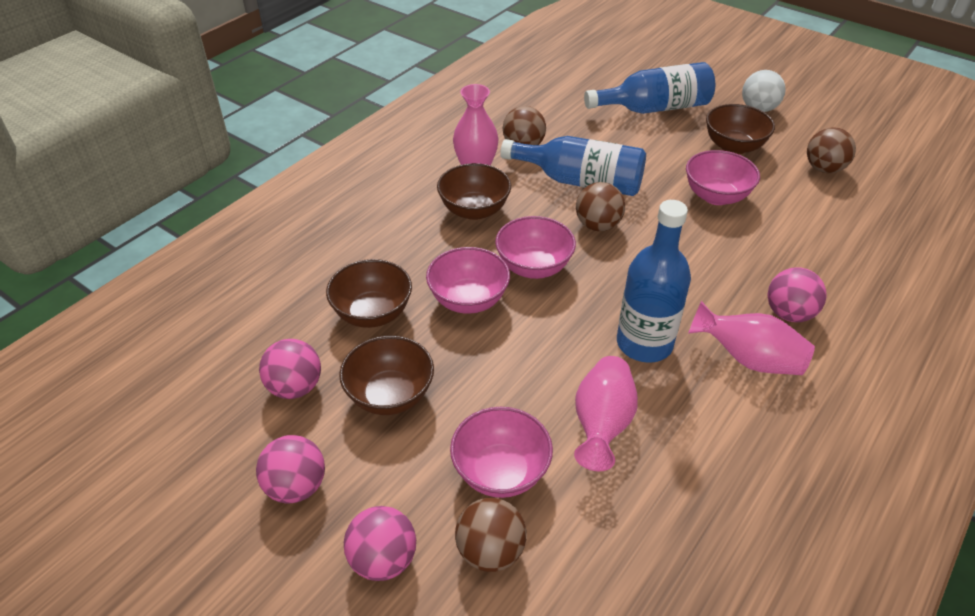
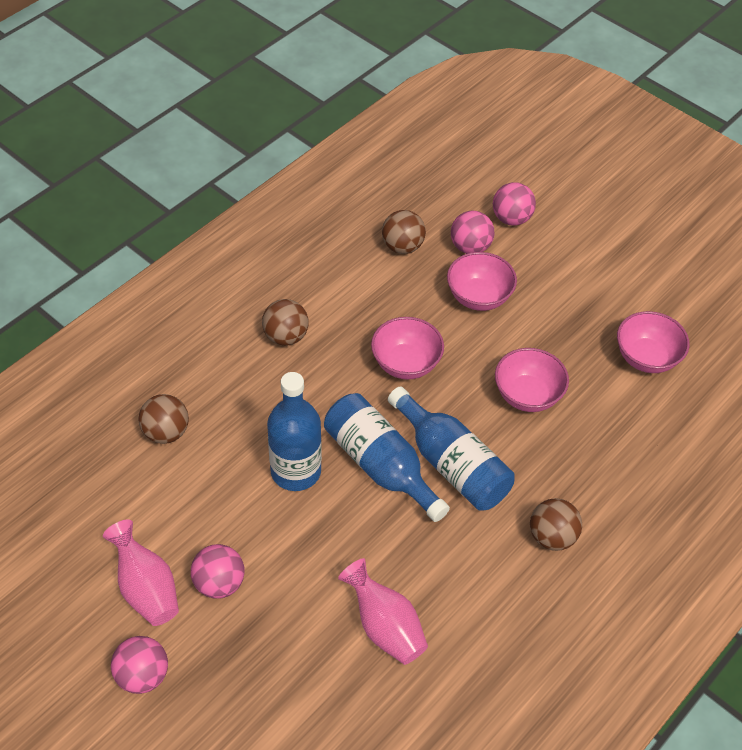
brown bowl: 4 -> 0
pink vase: 3 -> 2
white ball: 1 -> 0

